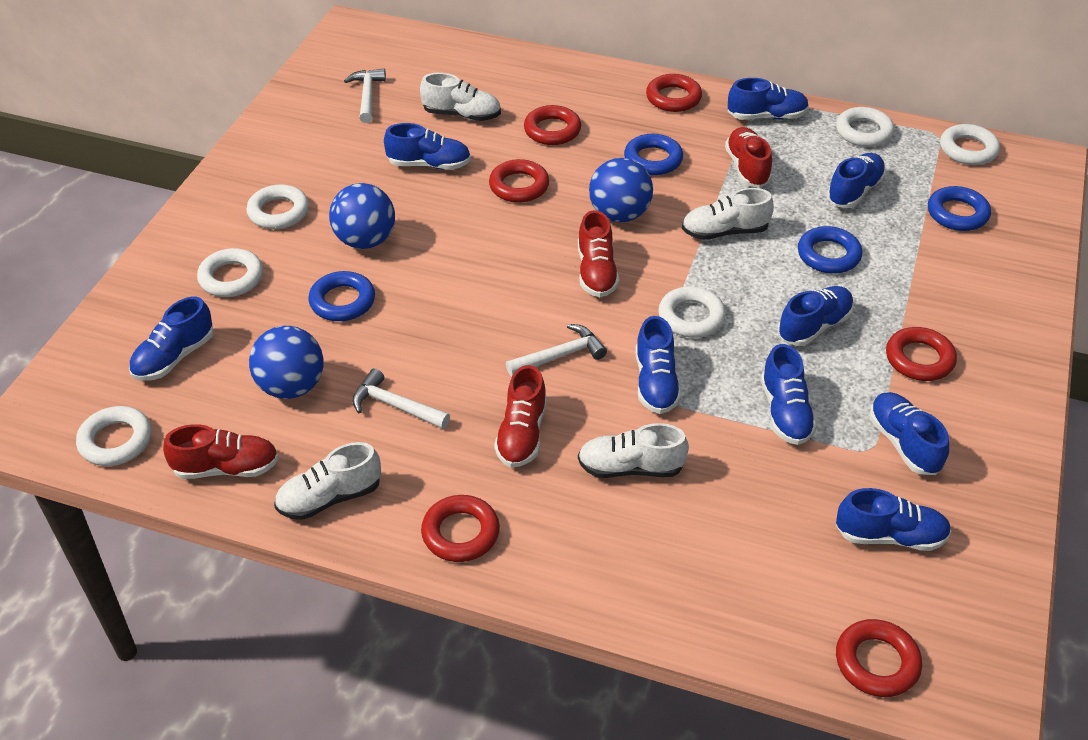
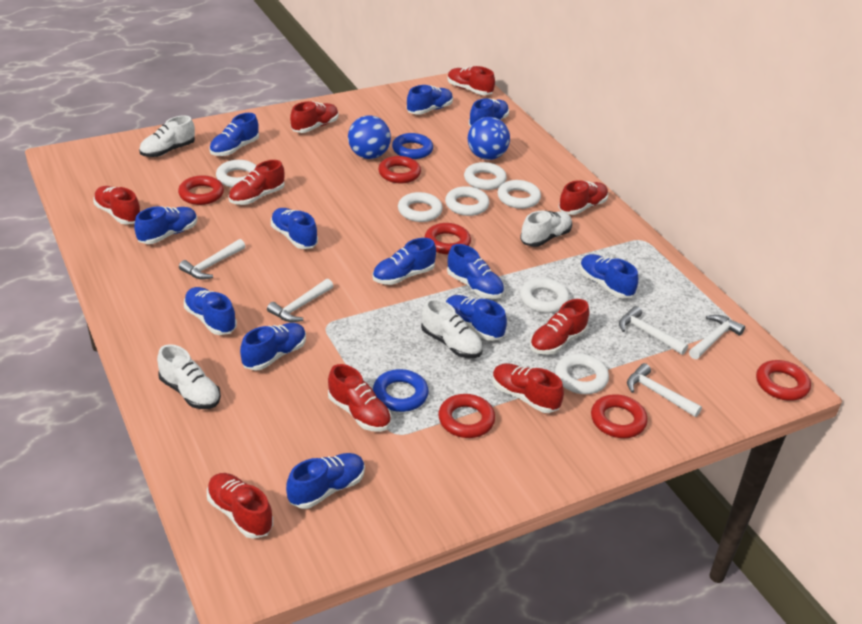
blue ball: 3 -> 2
blue ring: 4 -> 2
blue shoe: 9 -> 12
red shoe: 4 -> 9
white hammer: 3 -> 5
white ring: 6 -> 7

